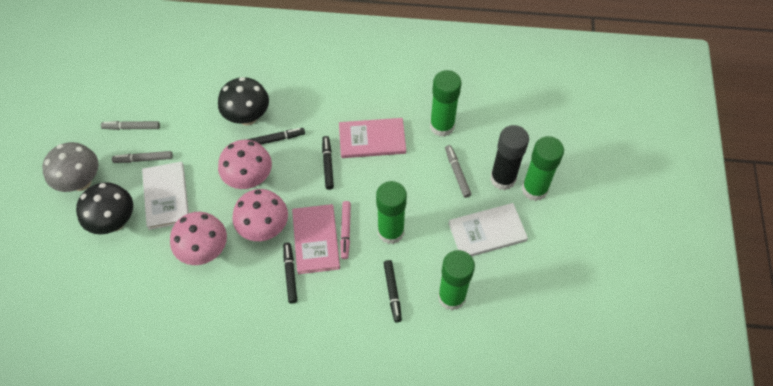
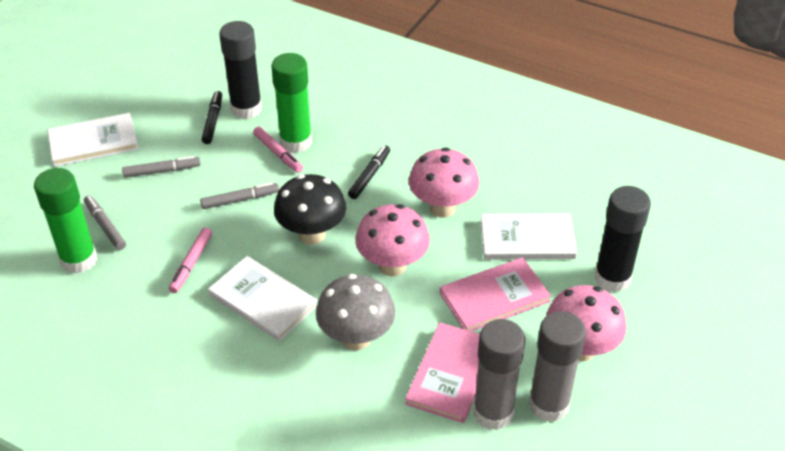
black glue stick: 1 -> 2
black marker: 4 -> 2
black mushroom: 2 -> 1
green glue stick: 4 -> 2
grey glue stick: 0 -> 2
pink marker: 1 -> 2
white book: 2 -> 3

